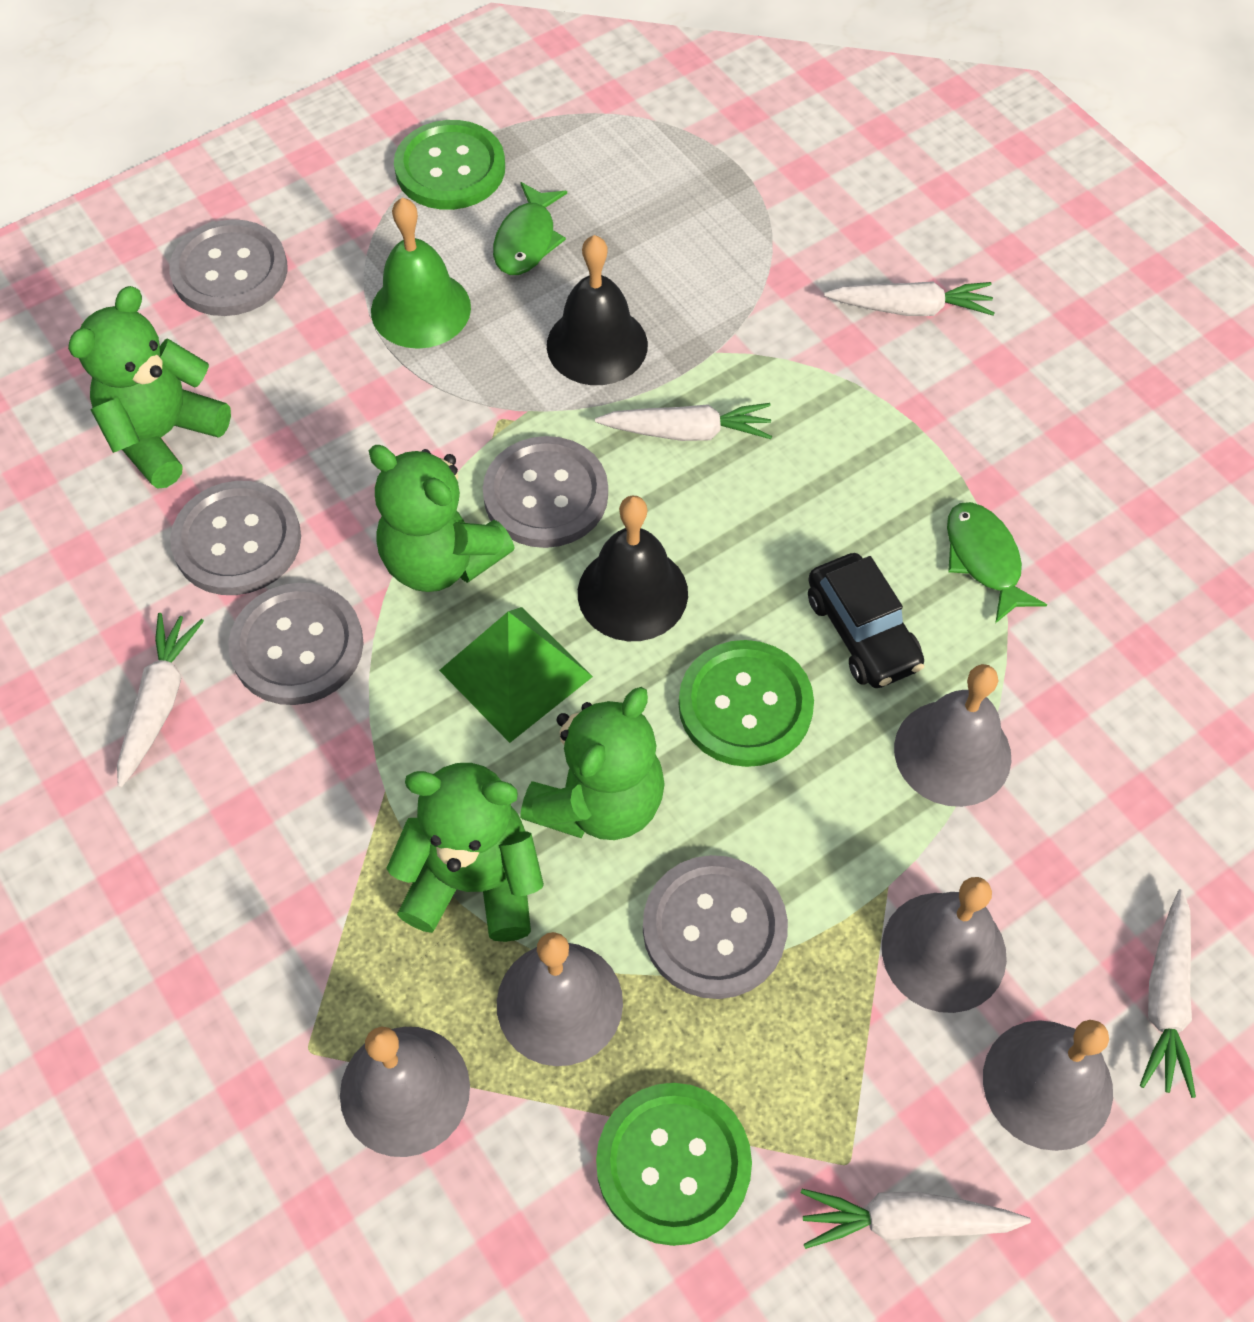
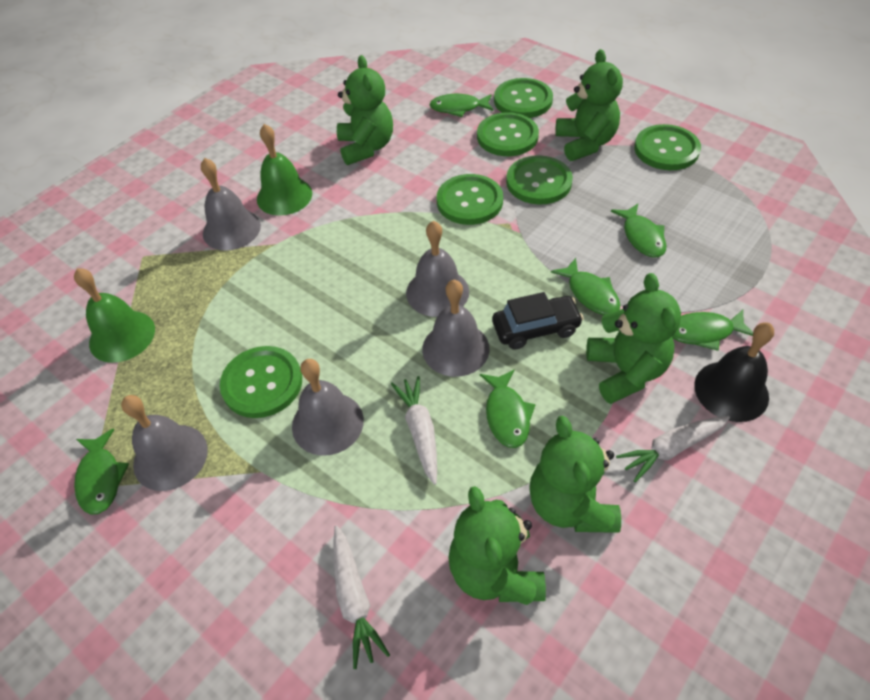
black bell: 2 -> 1
green bell: 1 -> 2
green button: 3 -> 6
green fish: 2 -> 6
green pyramid: 1 -> 0
green teddy bear: 4 -> 5
grey button: 5 -> 0
white carrot: 5 -> 3

